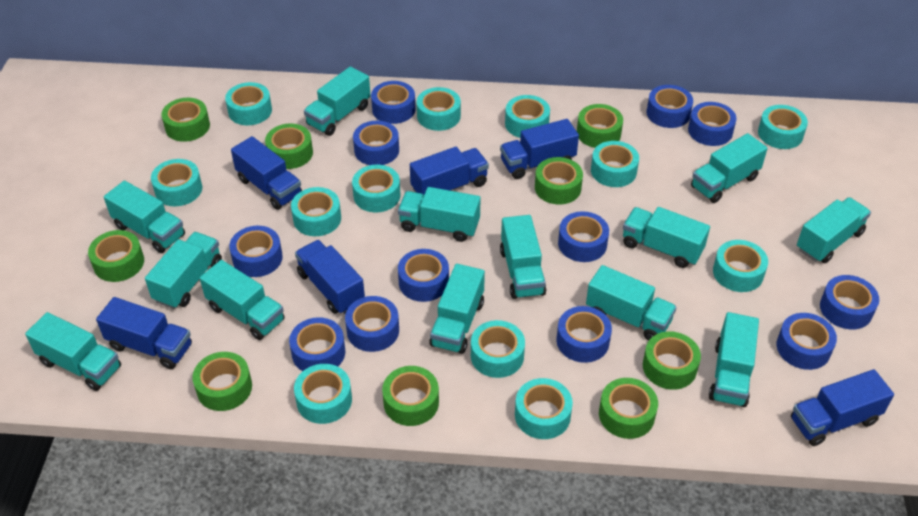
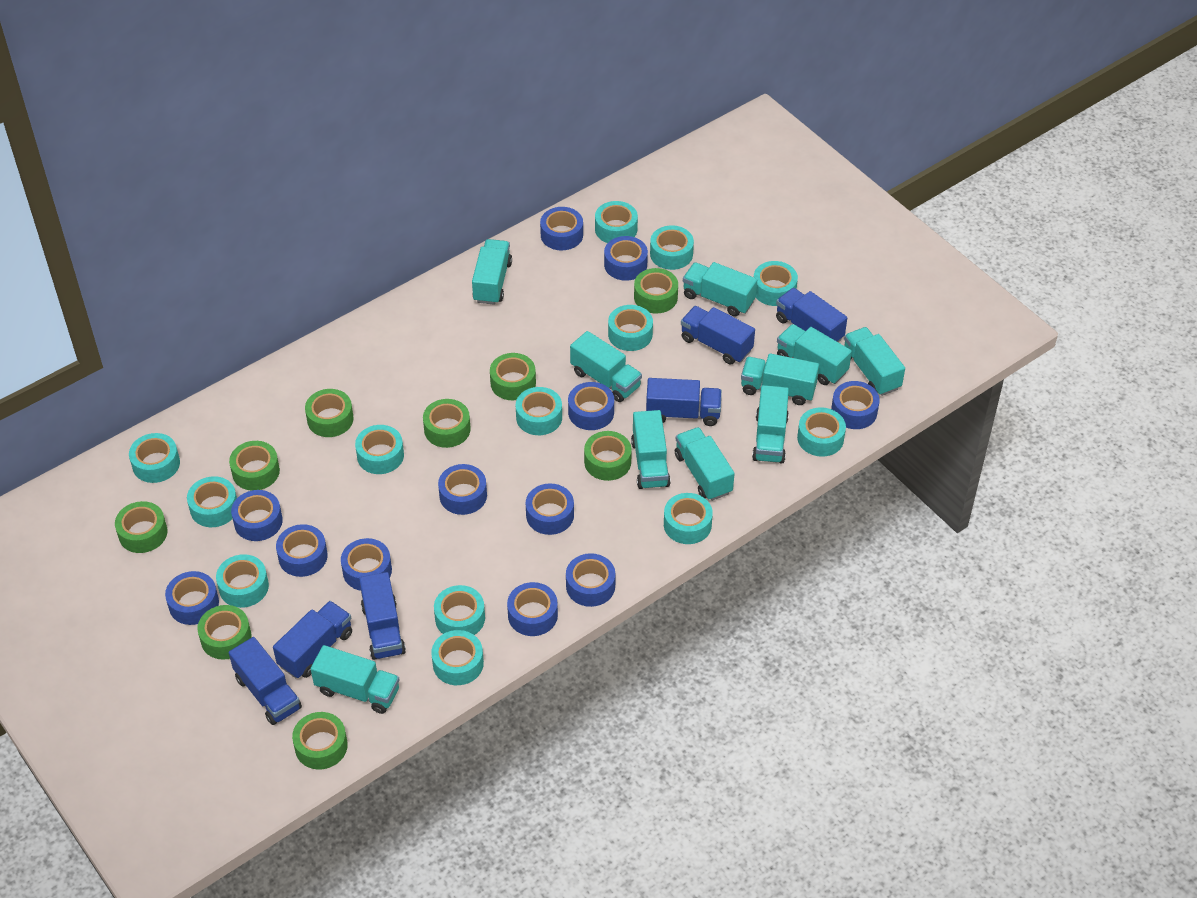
turquoise tape: 12 -> 13
turquoise truck: 13 -> 10

